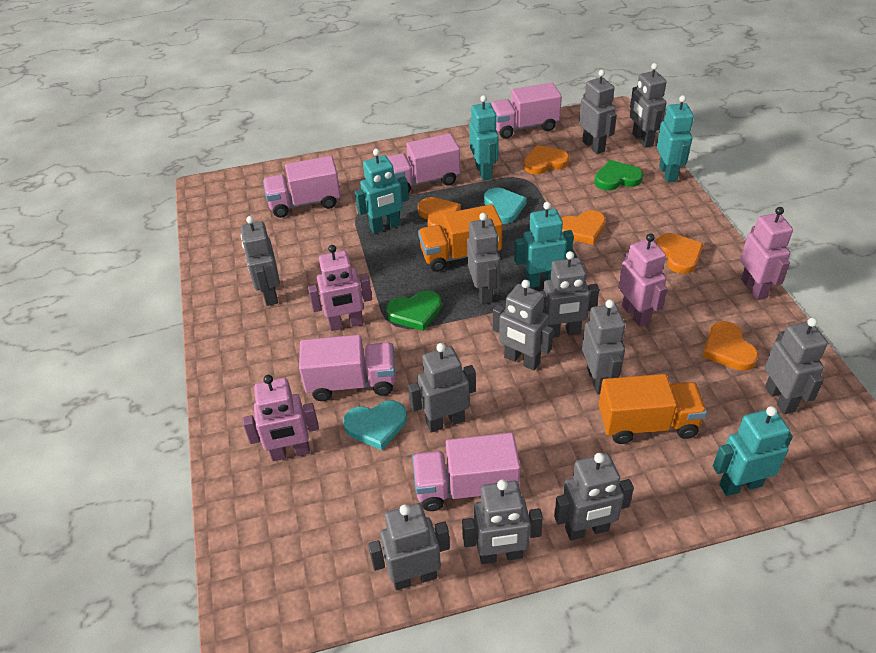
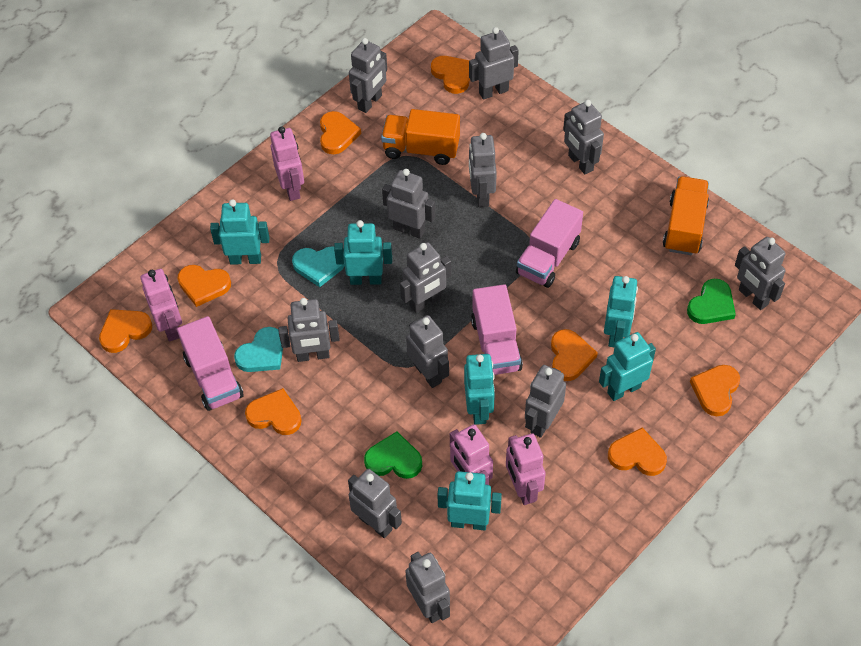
orange heart: 5 -> 8
pink truck: 5 -> 3
turquoise robot: 5 -> 6

